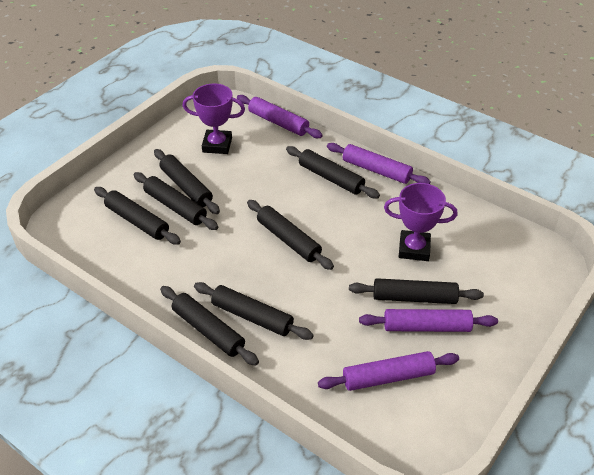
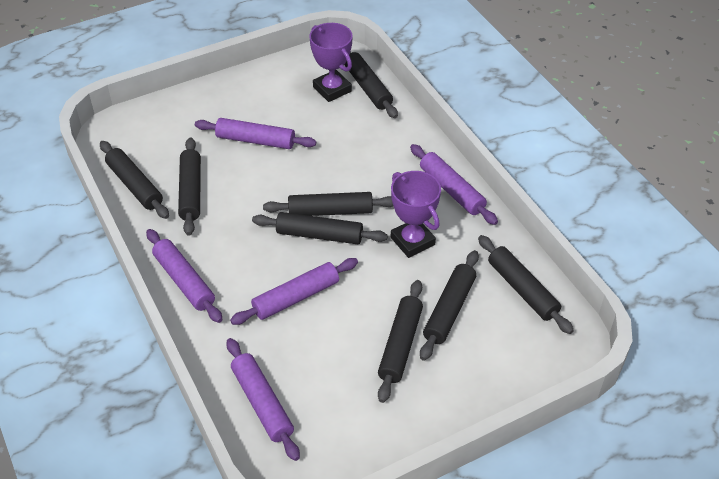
purple rolling pin: 4 -> 5

